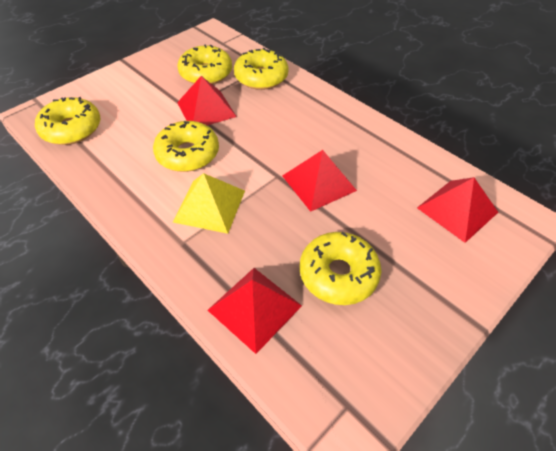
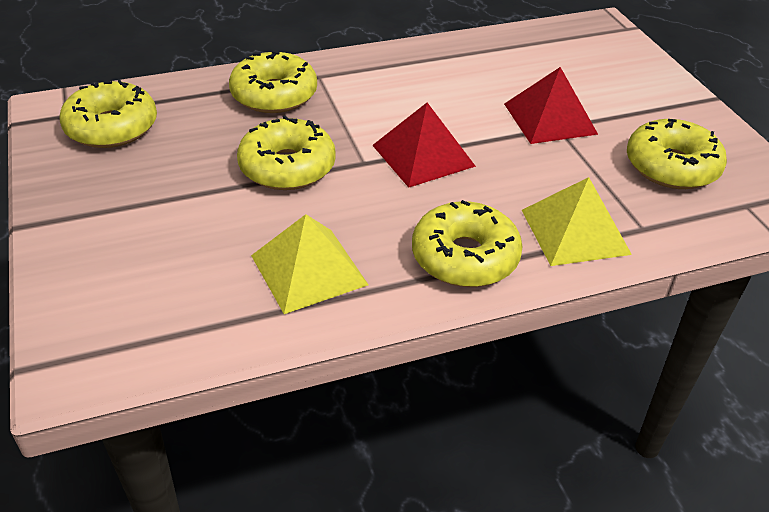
red pyramid: 4 -> 2
yellow pyramid: 1 -> 2

